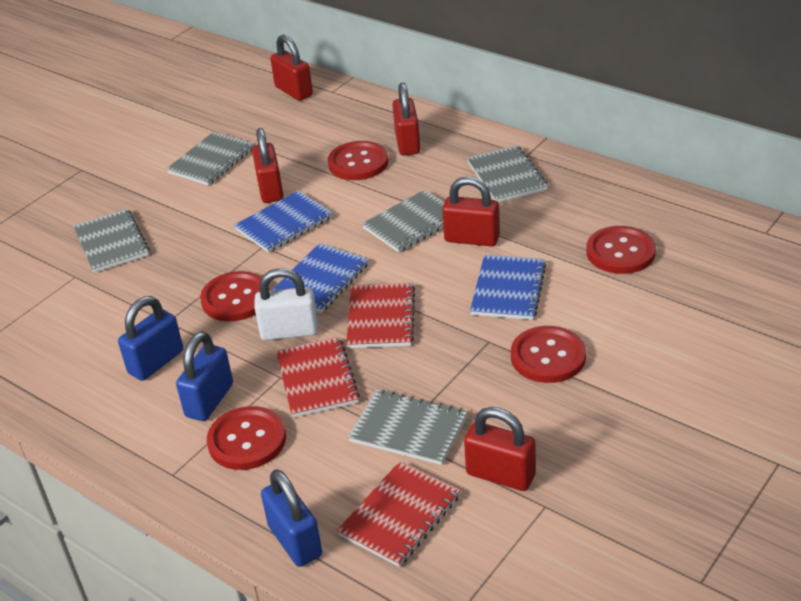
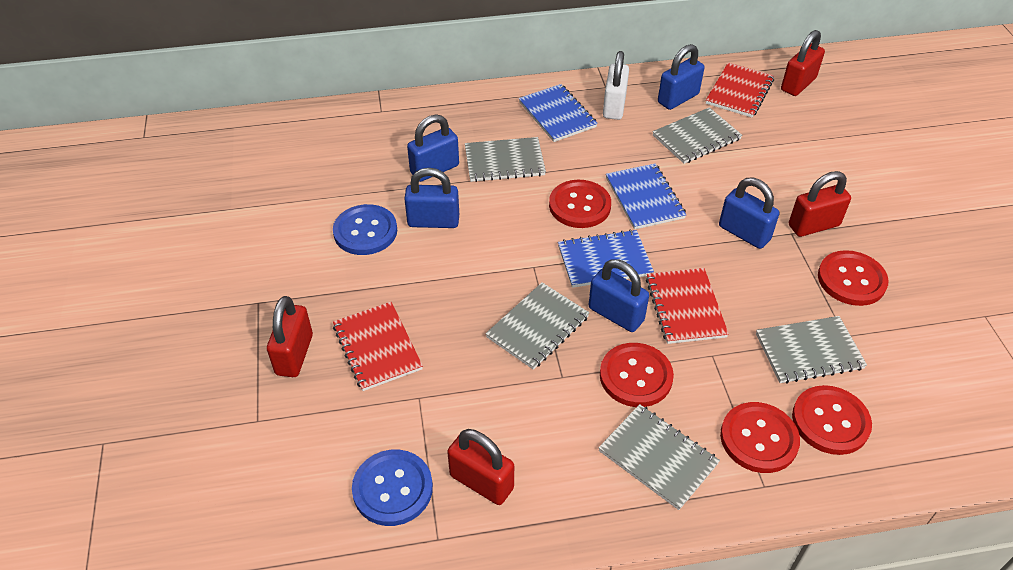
blue button: 0 -> 2
blue padlock: 3 -> 5
red padlock: 5 -> 4

